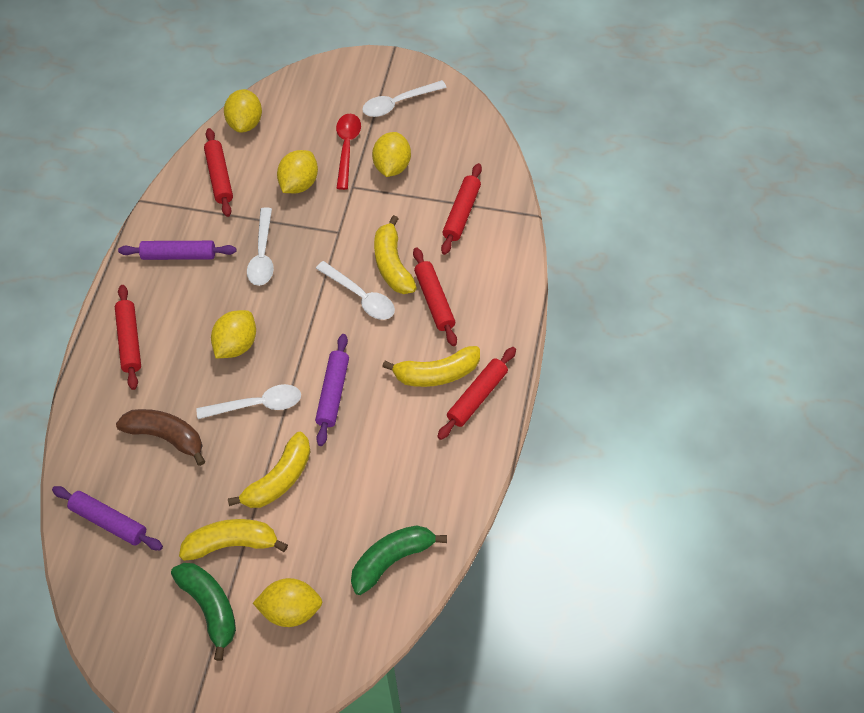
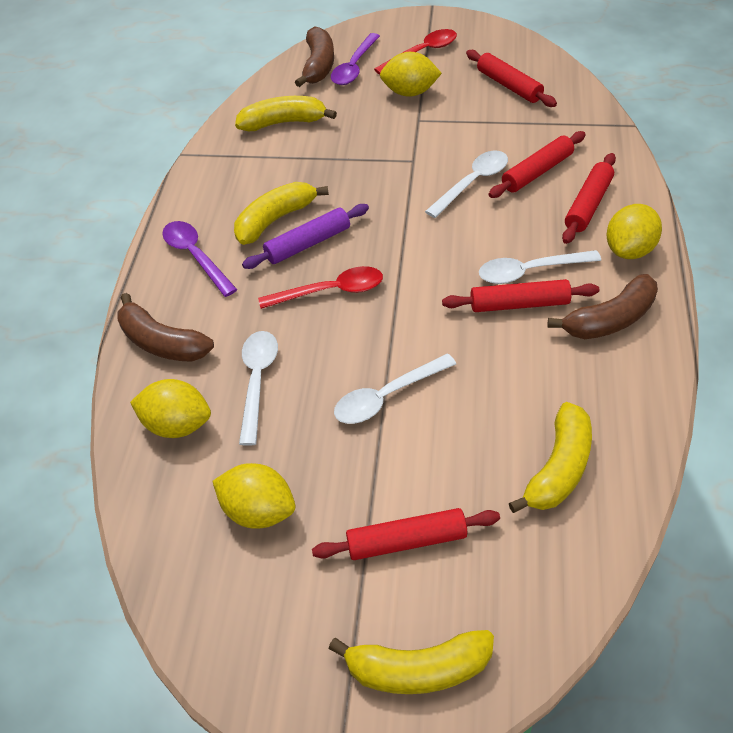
brown banana: 1 -> 3
green banana: 2 -> 0
purple rolling pin: 3 -> 1
purple spoon: 0 -> 2
red spoon: 1 -> 2
yellow lemon: 5 -> 4

